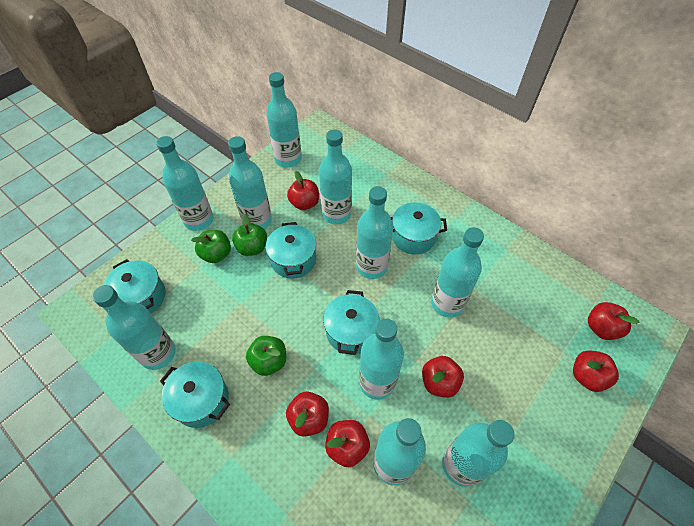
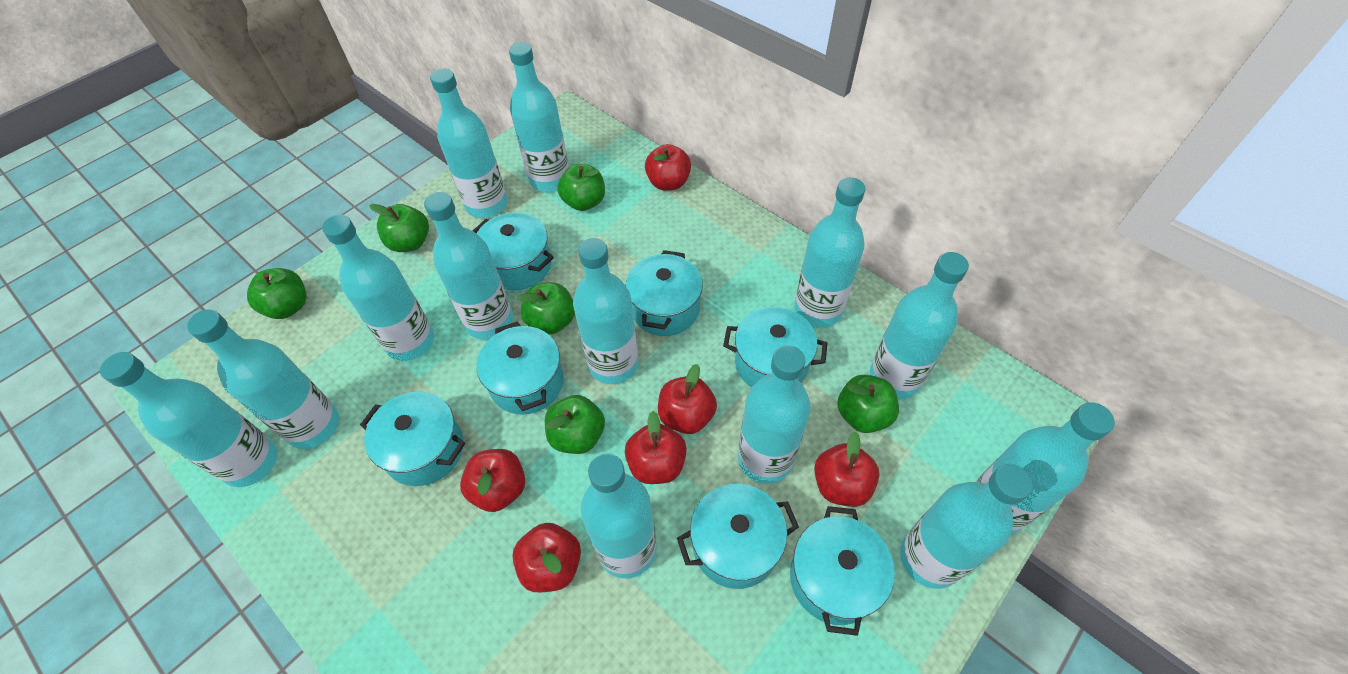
green apple: 3 -> 6
turquoise bottle: 10 -> 13
turquoise pot: 5 -> 7

